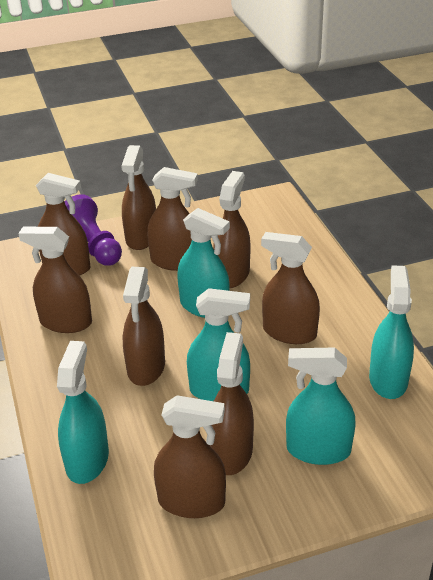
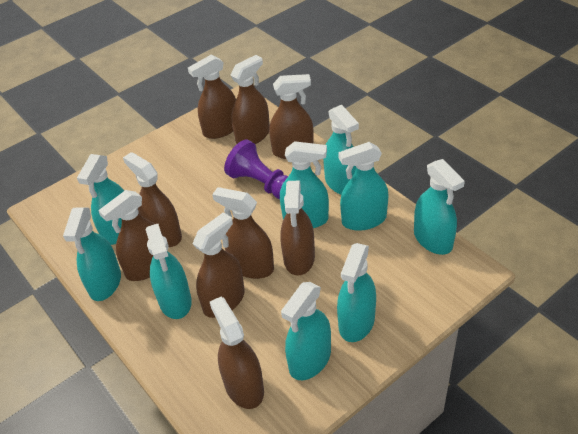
turquoise spray bottle: 5 -> 9

